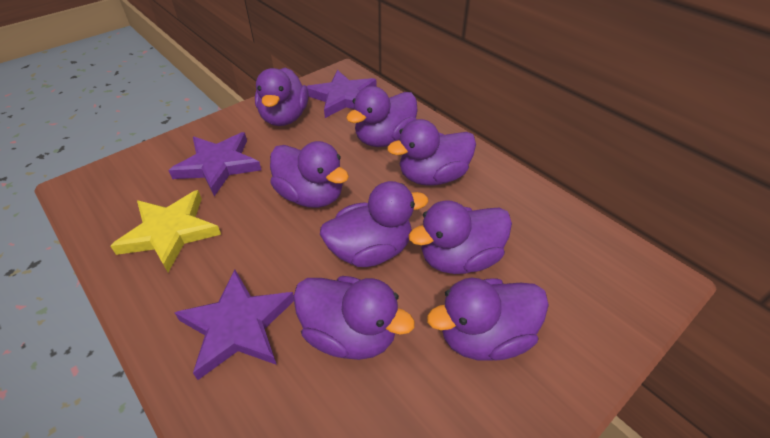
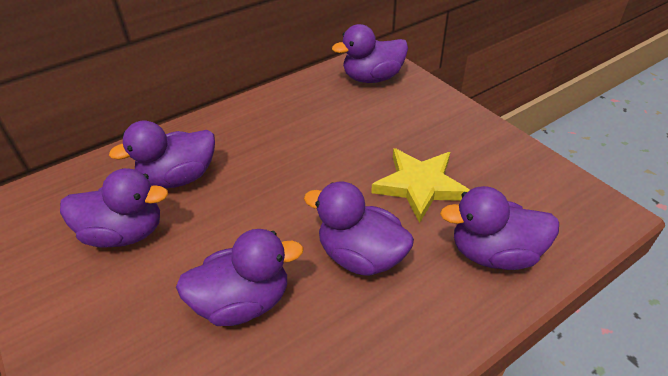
purple duck: 8 -> 6
purple star: 3 -> 0

